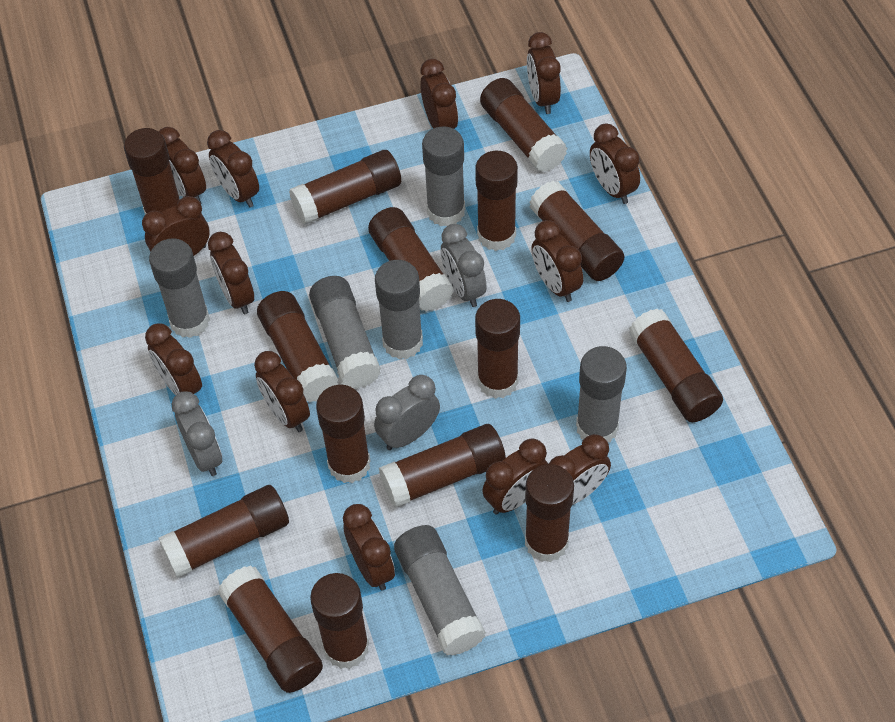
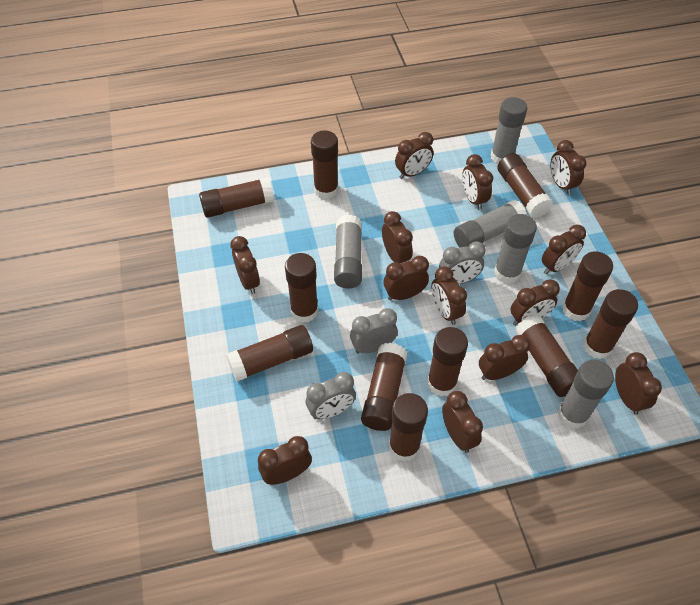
brown glue stick: 15 -> 11
grey glue stick: 6 -> 5

